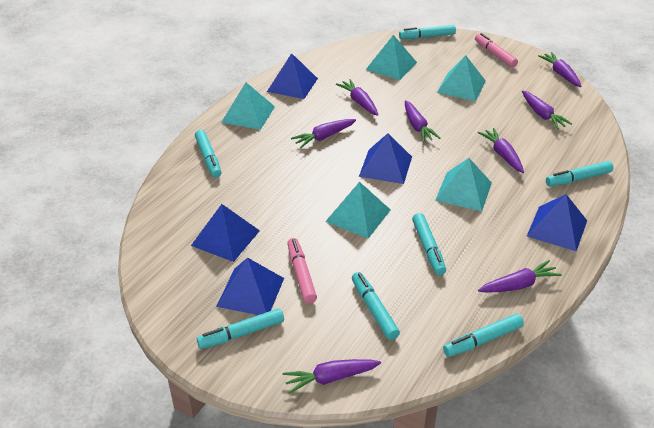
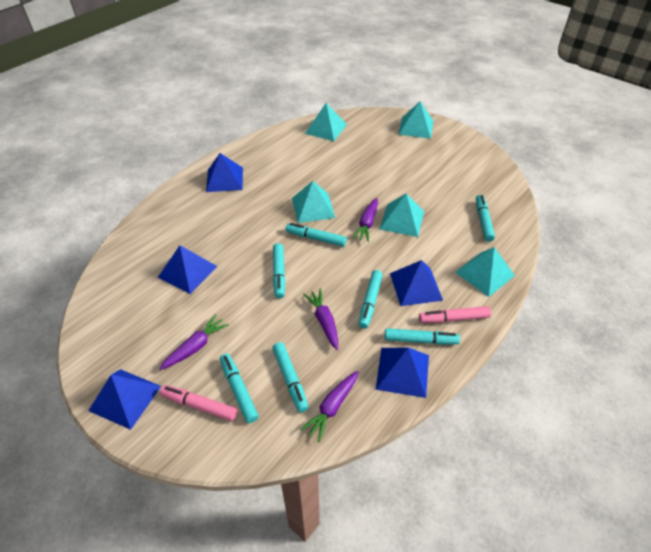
purple carrot: 8 -> 4

